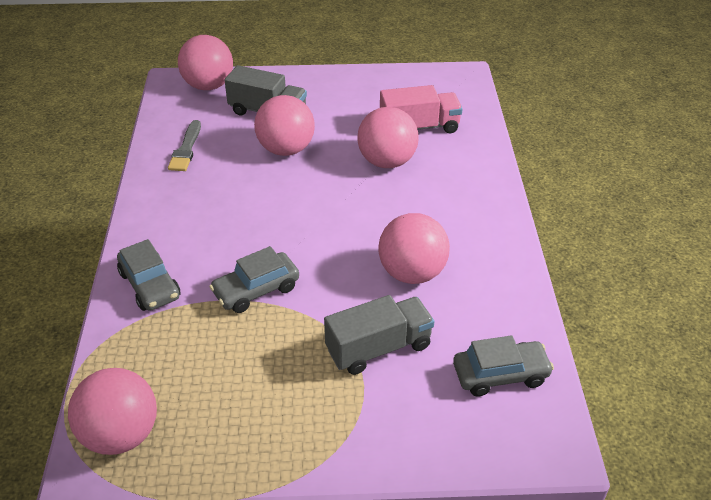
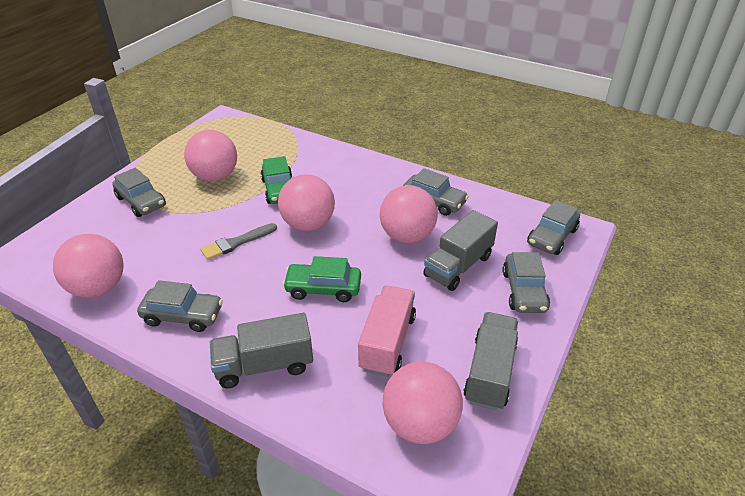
green car: 0 -> 2
grey car: 3 -> 5
grey truck: 2 -> 3

